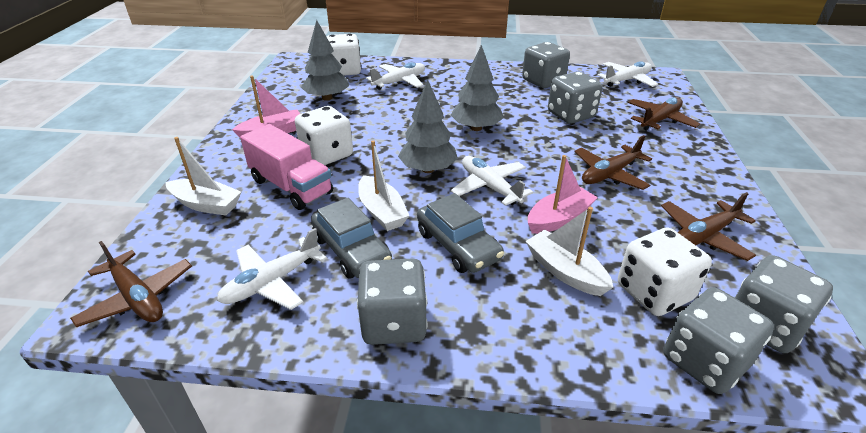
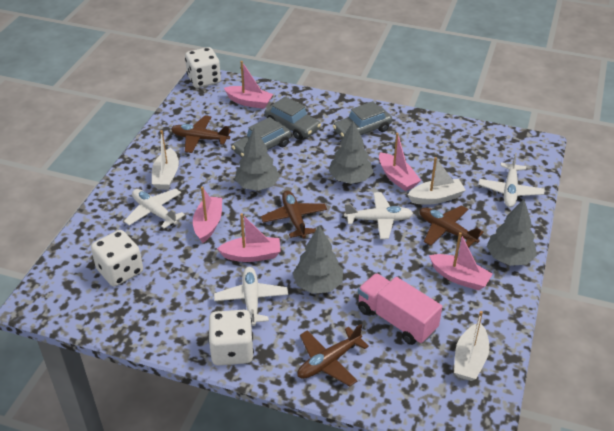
grey car: 2 -> 3
grey dice: 5 -> 0
grey tree: 3 -> 4
pink boat: 2 -> 5

